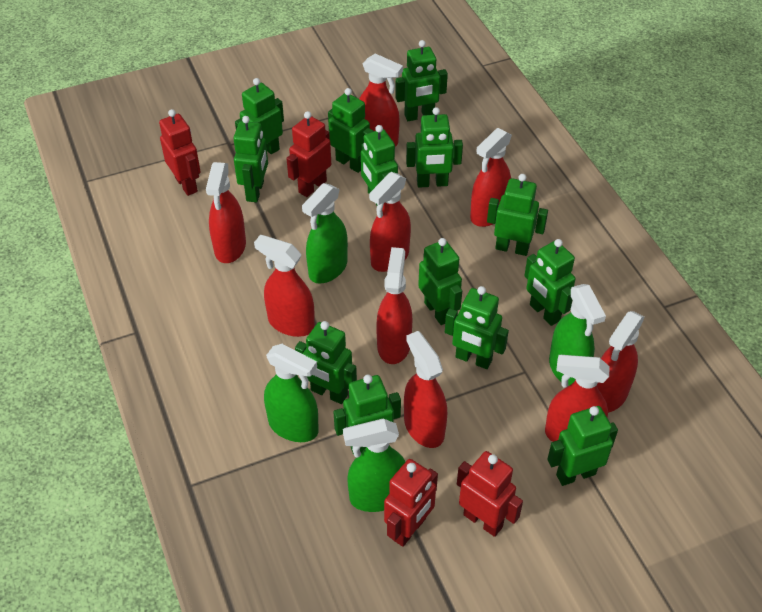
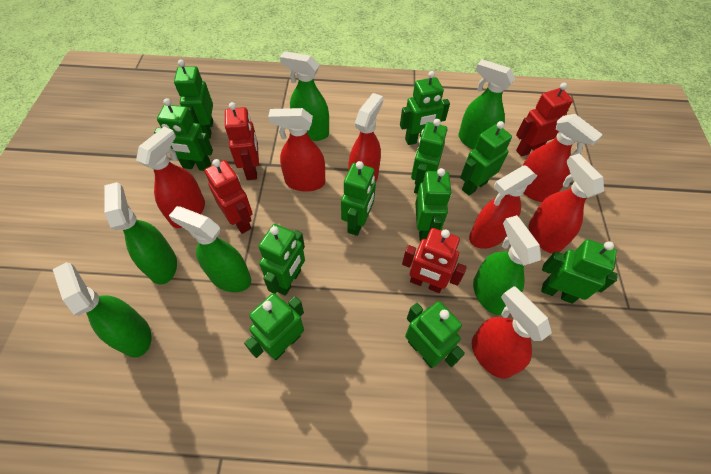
green robot: 13 -> 11
green spray bottle: 4 -> 6
red spray bottle: 9 -> 7

